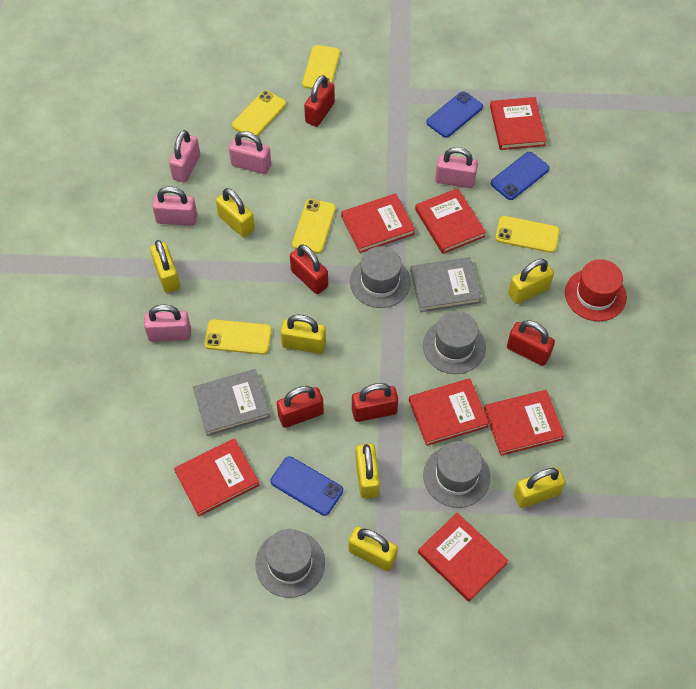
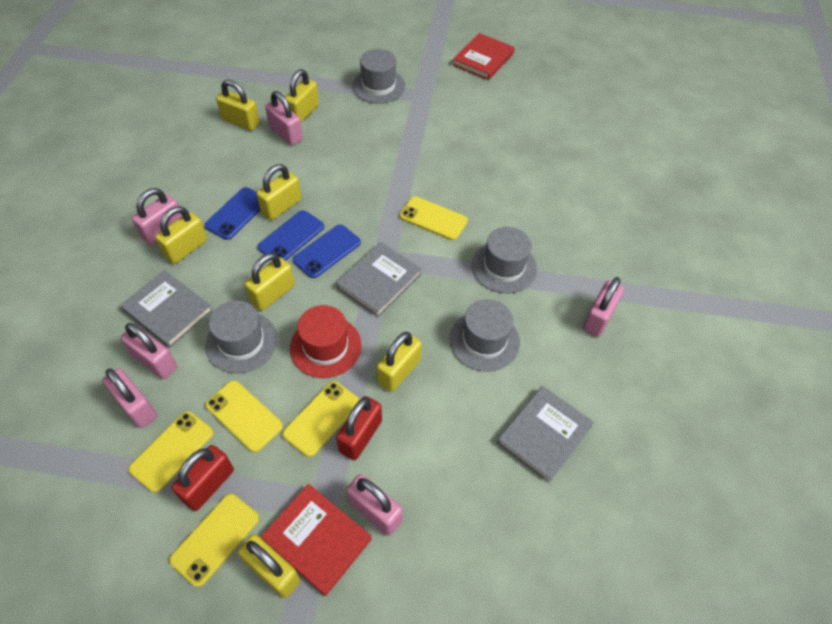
grey book: 2 -> 3
pink padlock: 5 -> 6
red book: 7 -> 2
red padlock: 5 -> 2

